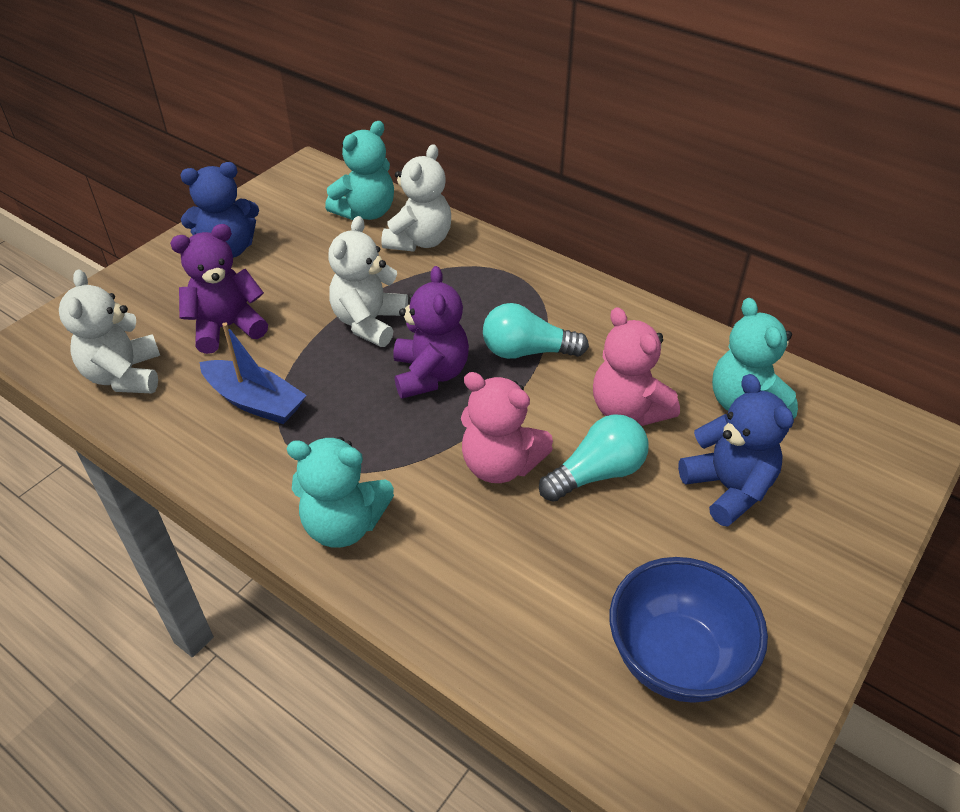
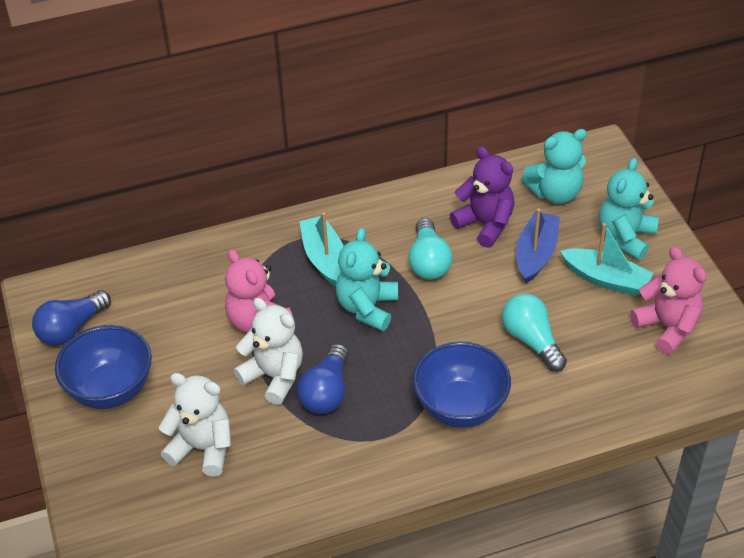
blue bowl: 1 -> 2
blue light bulb: 0 -> 2
blue teddy bear: 2 -> 0
purple teddy bear: 2 -> 1
turquoise boat: 0 -> 2
white teddy bear: 3 -> 2

